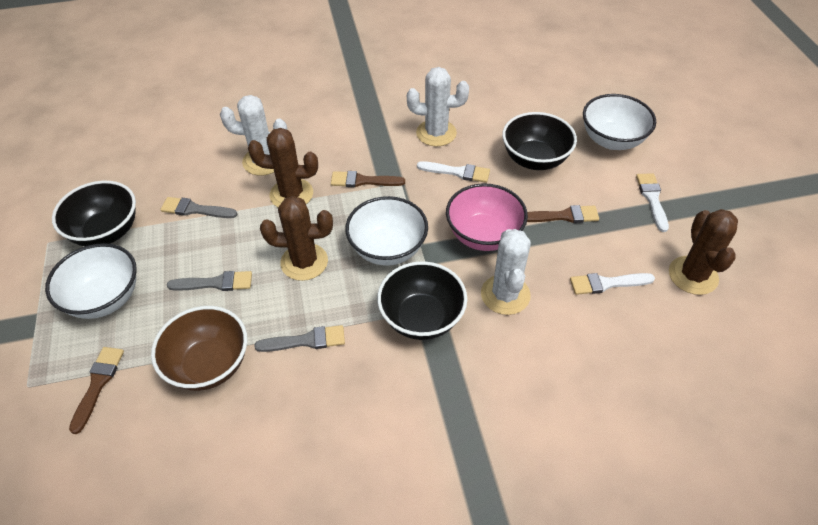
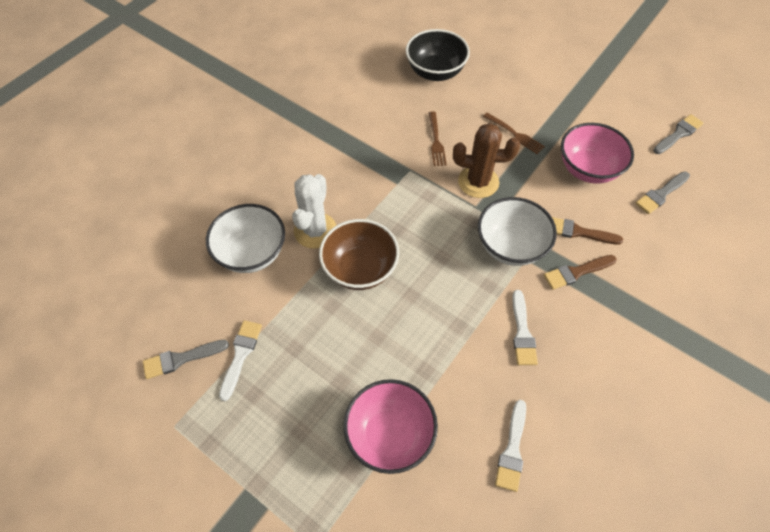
black bowl: 3 -> 1
brown brush: 3 -> 2
brown cactus: 3 -> 1
brown fork: 0 -> 2
pink bowl: 1 -> 2
white bowl: 3 -> 2
white cactus: 3 -> 1

